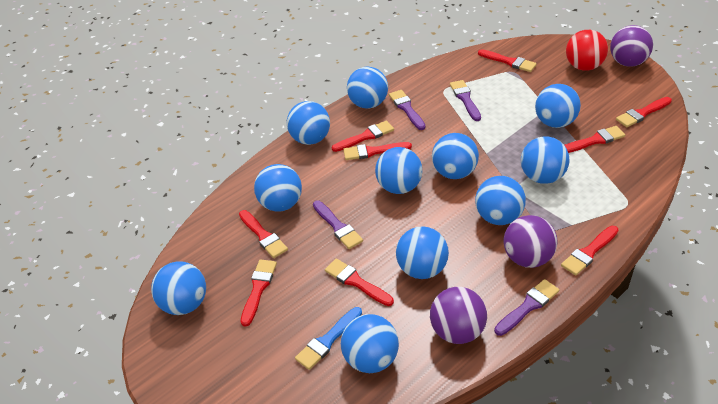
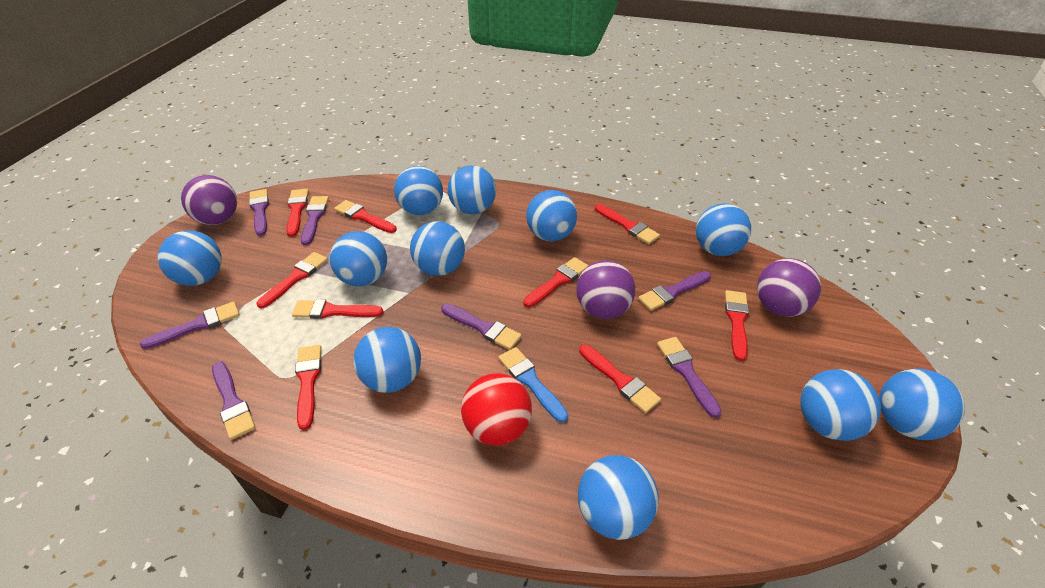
purple brush: 4 -> 7

